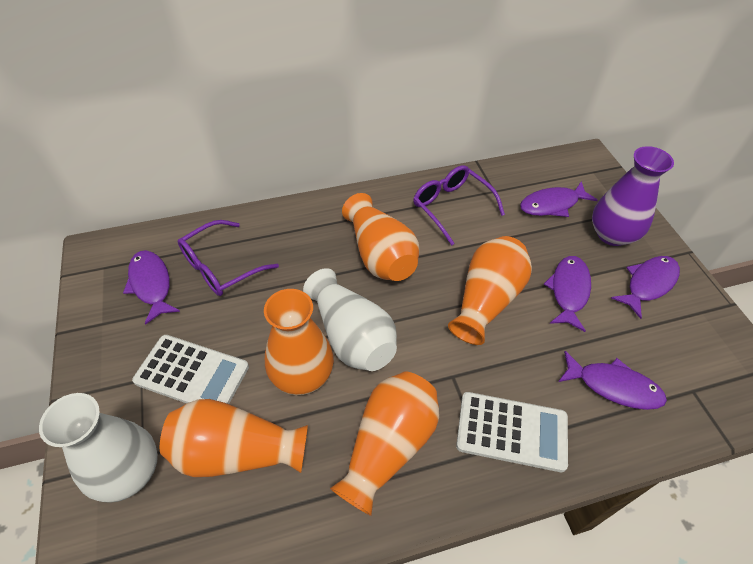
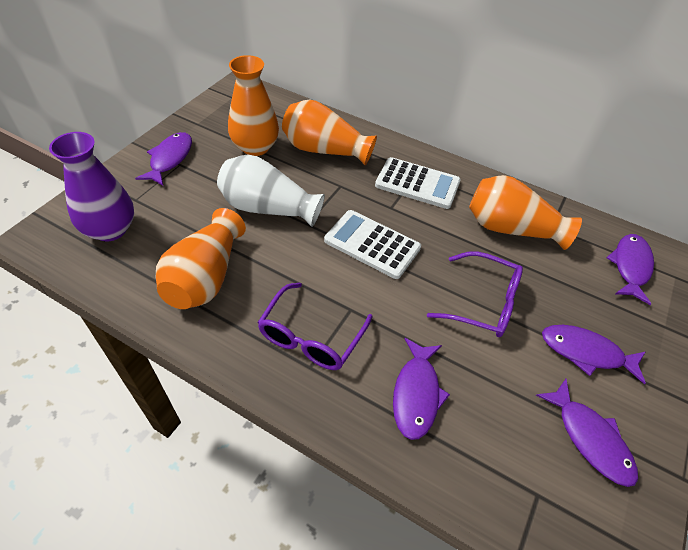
orange vase: 5 -> 4
white vase: 2 -> 1

